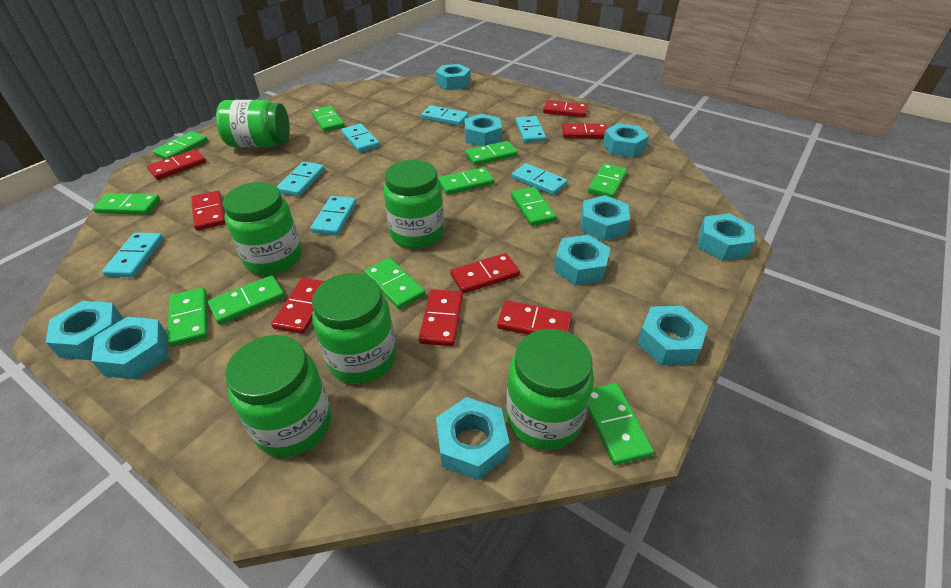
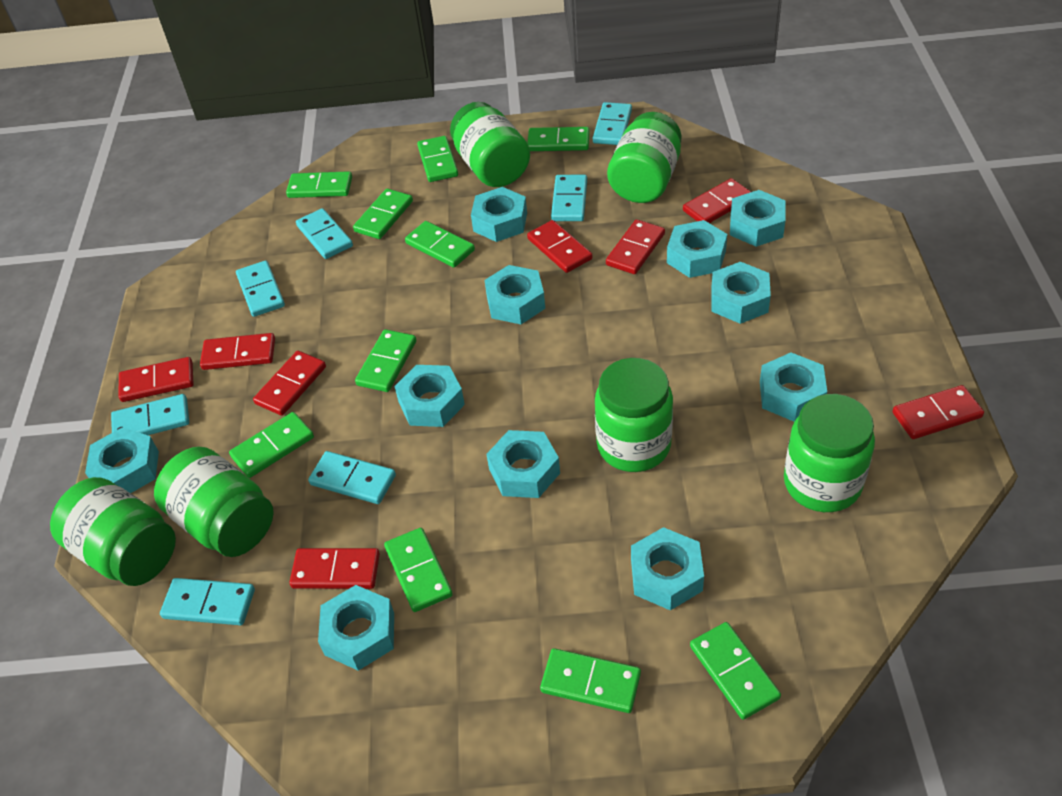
green domino: 11 -> 10
turquoise nut: 10 -> 11

